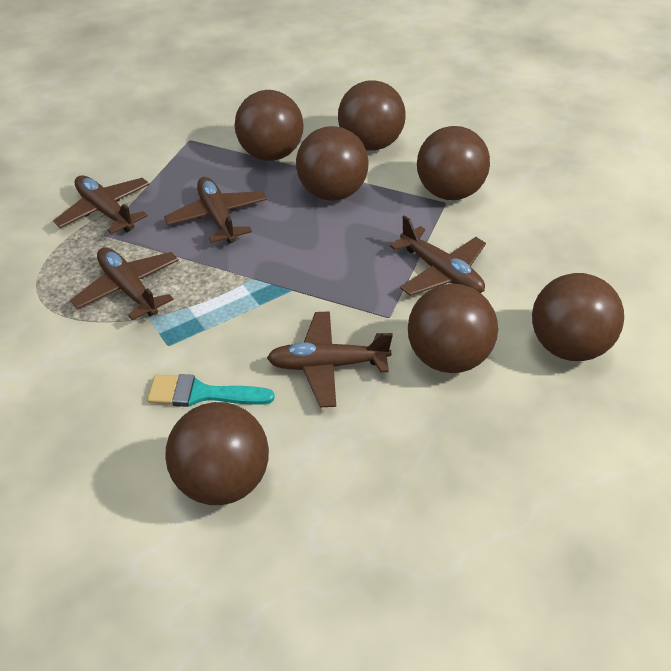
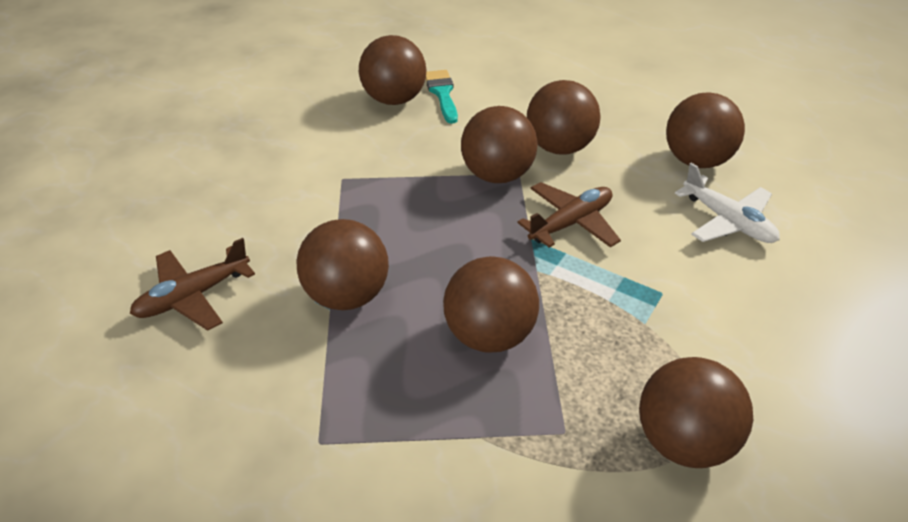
brown plane: 5 -> 2
white plane: 0 -> 1

